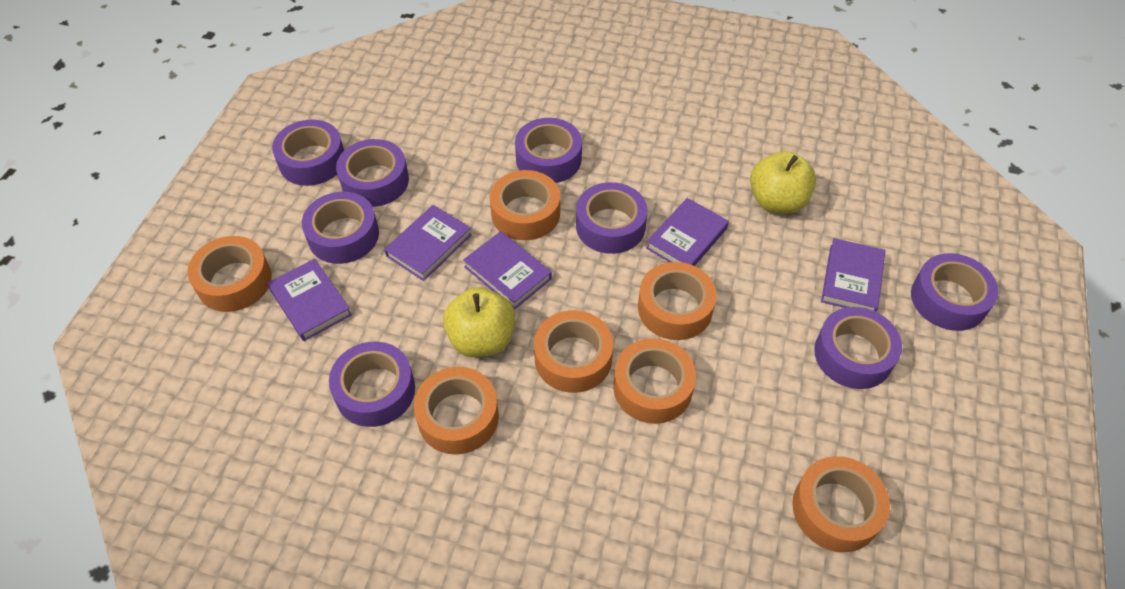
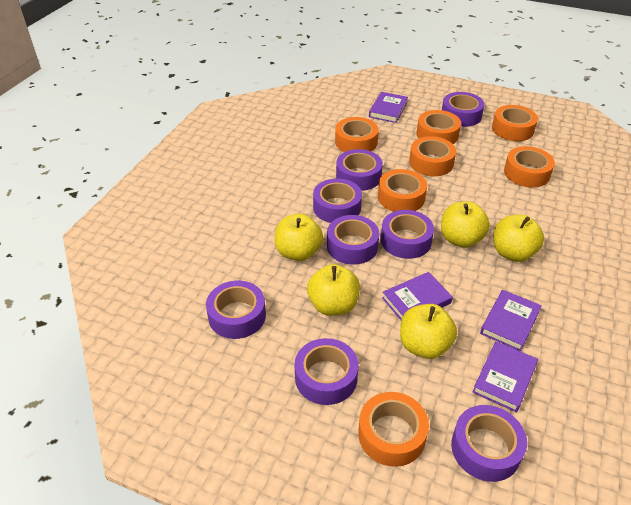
purple book: 5 -> 4
yellow apple: 2 -> 5

